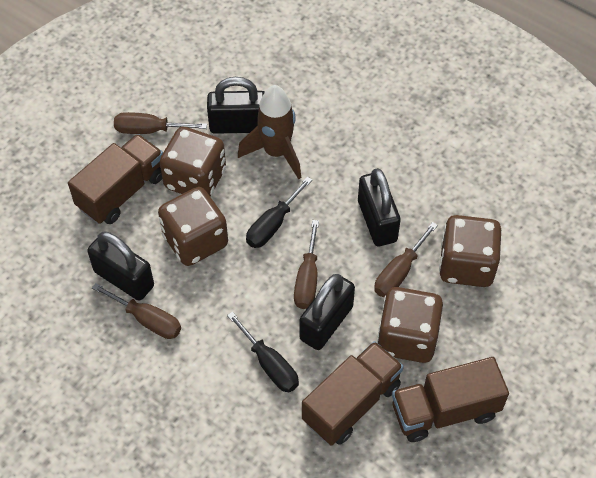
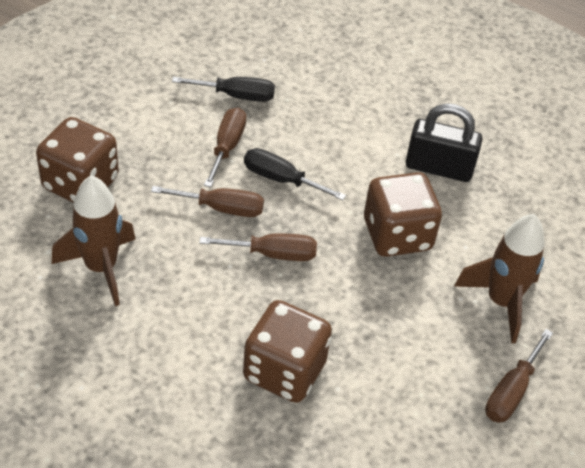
black padlock: 4 -> 1
brown dice: 4 -> 3
brown rocket: 1 -> 2
brown truck: 3 -> 0

